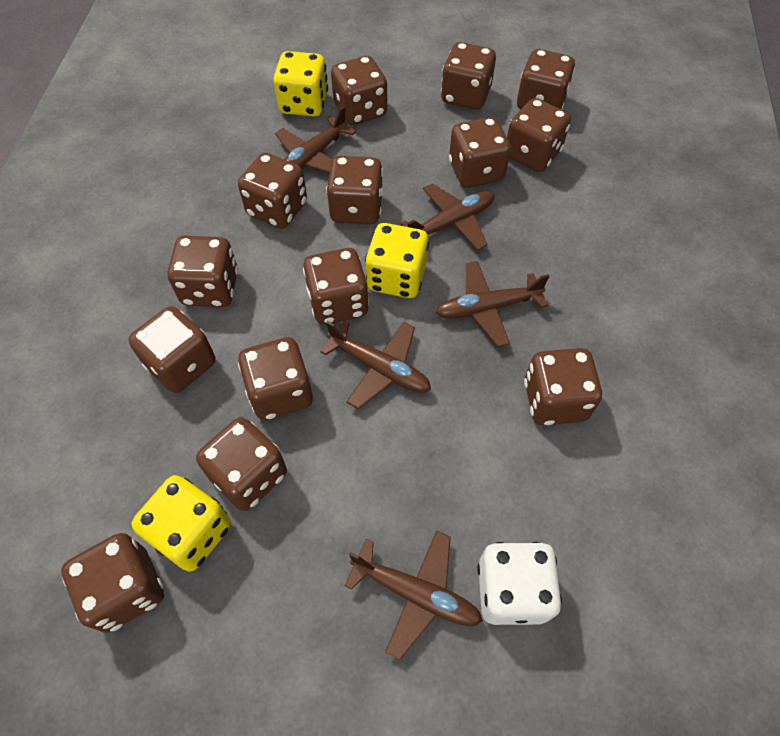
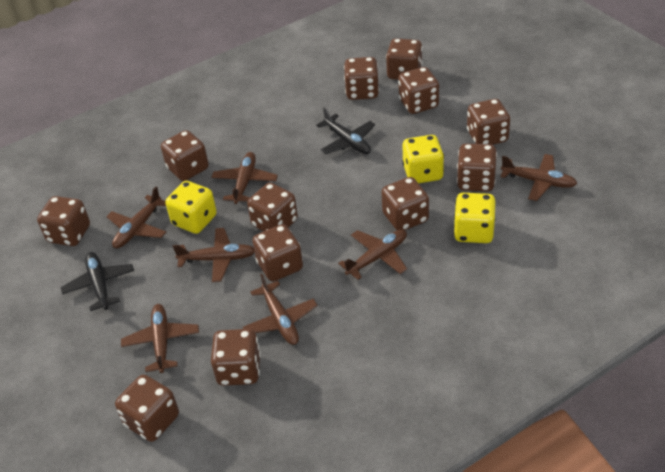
black plane: 0 -> 2
brown dice: 14 -> 12
brown plane: 5 -> 7
white dice: 1 -> 0

